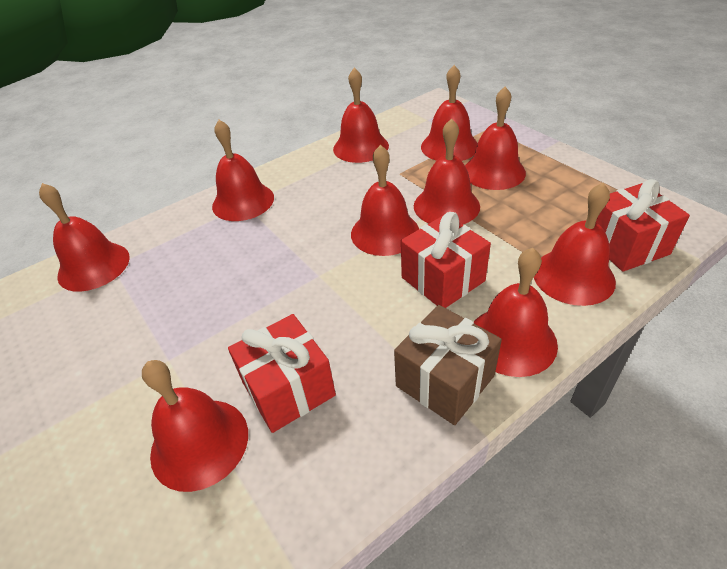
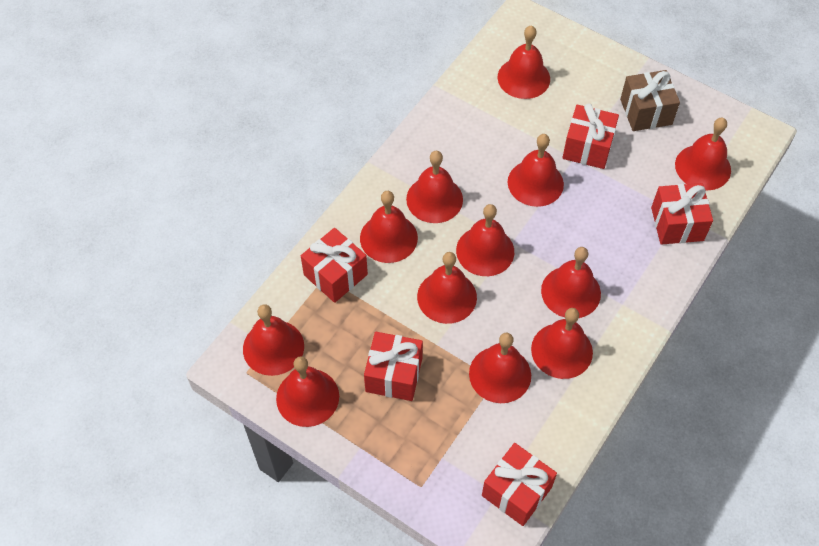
red bell: 10 -> 12
red gift: 3 -> 5

